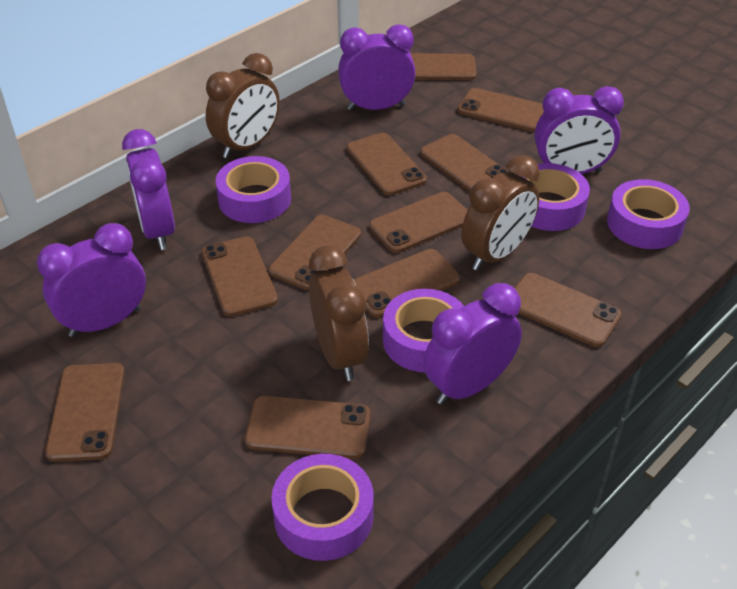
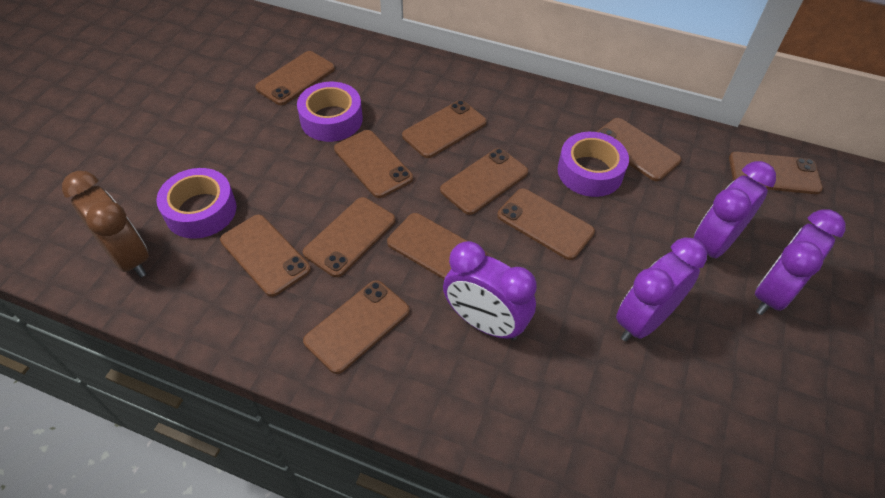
brown clock: 3 -> 1
purple clock: 5 -> 4
purple tape: 5 -> 3

